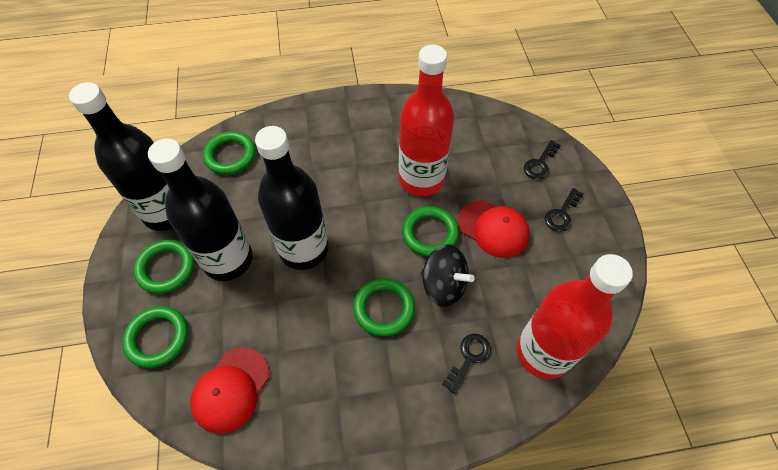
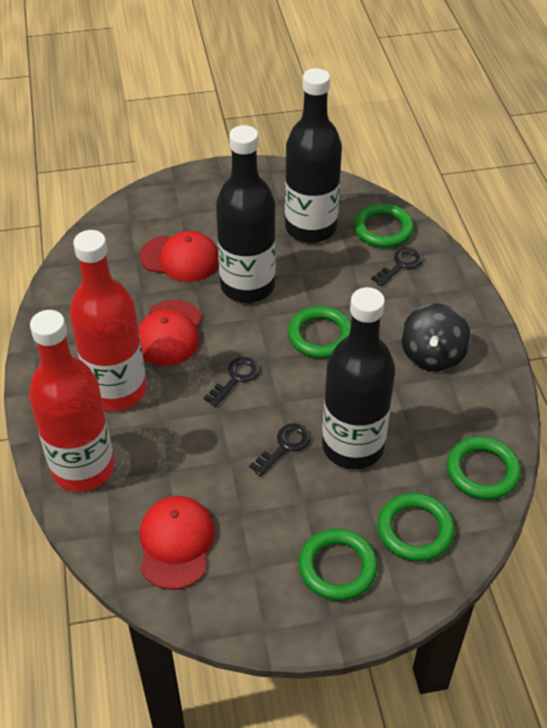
red cap: 2 -> 3

